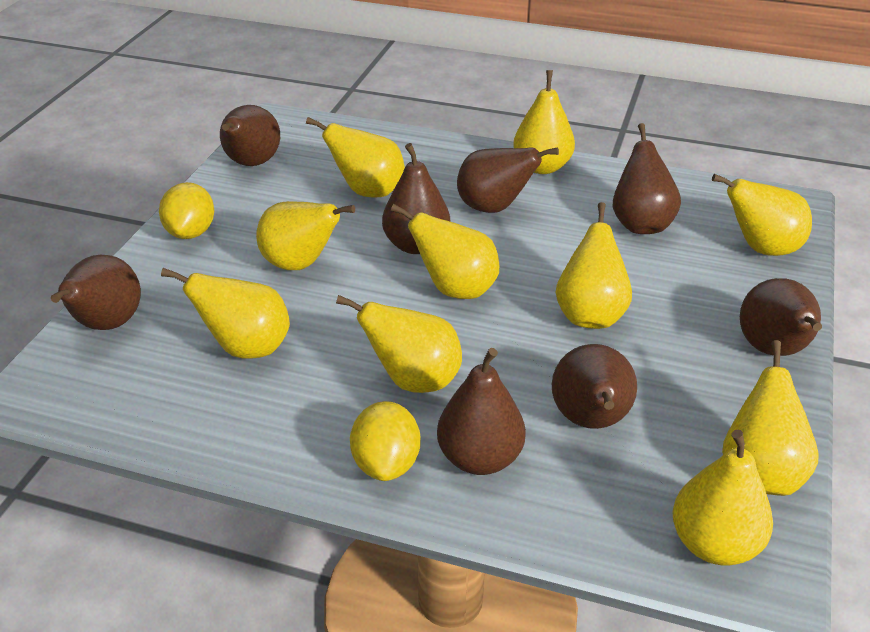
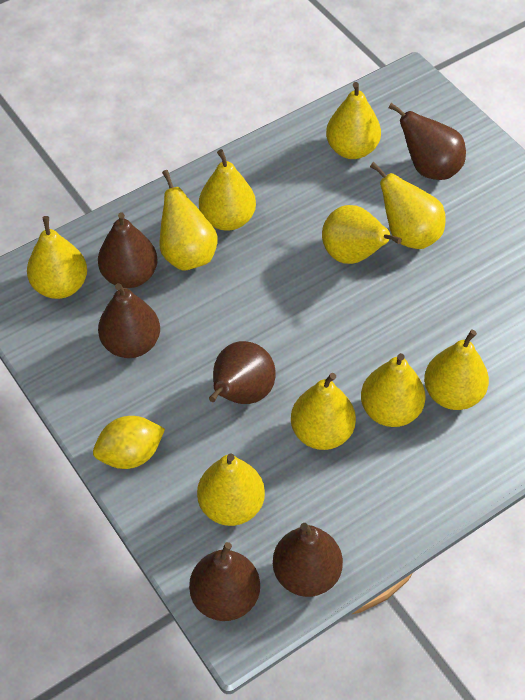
brown pear: 8 -> 6
yellow lemon: 2 -> 1

